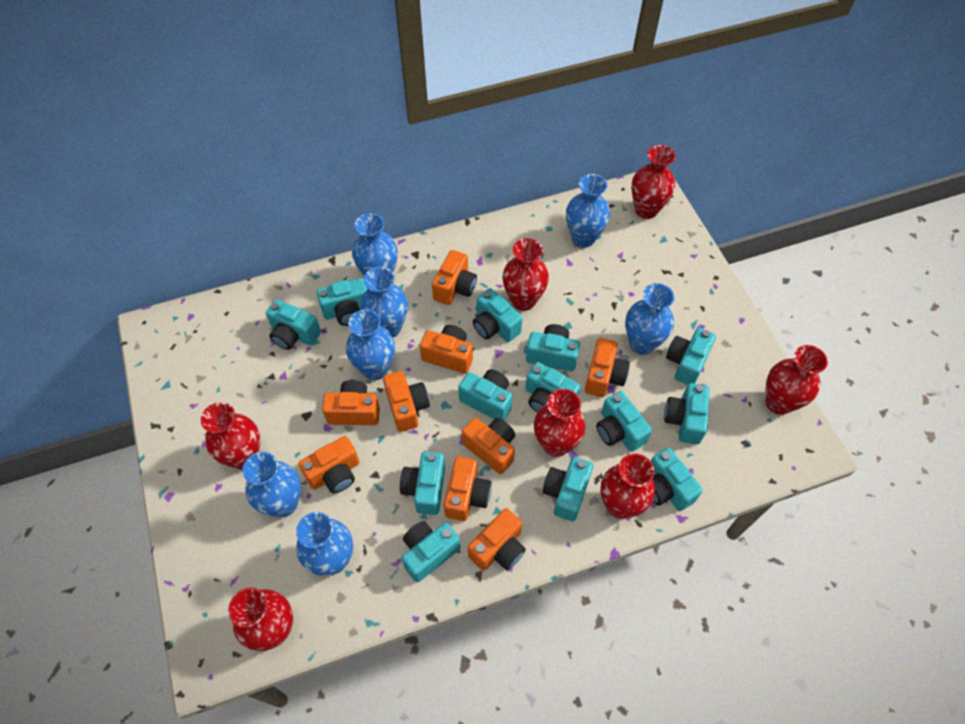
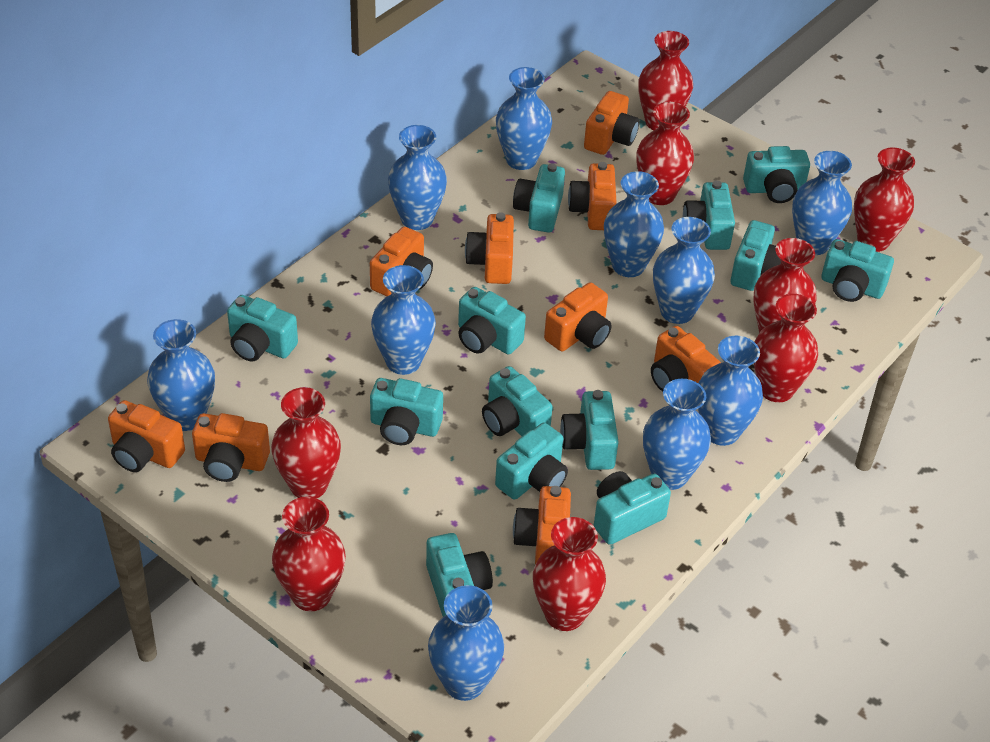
blue vase: 7 -> 10
red vase: 7 -> 8

